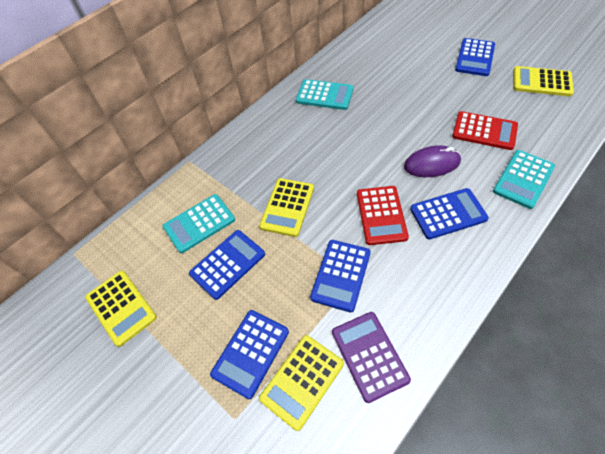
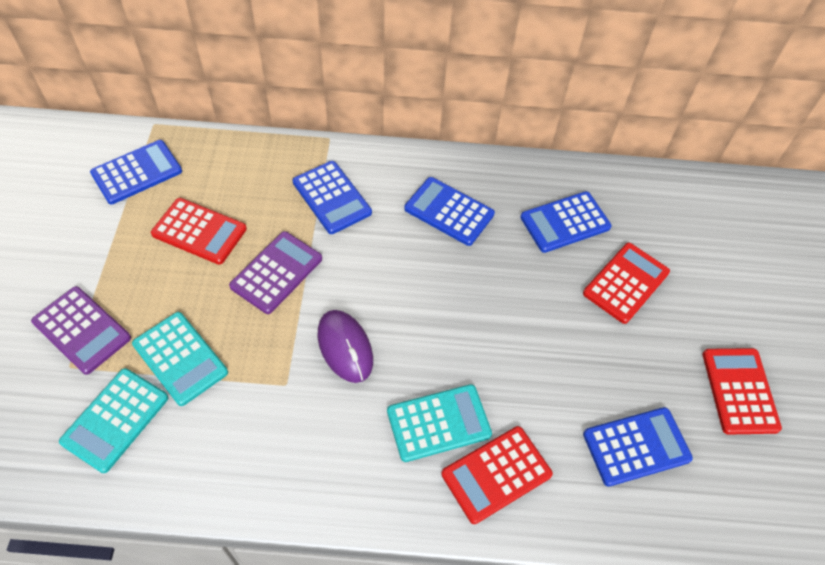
purple calculator: 1 -> 2
red calculator: 2 -> 4
yellow calculator: 4 -> 0

